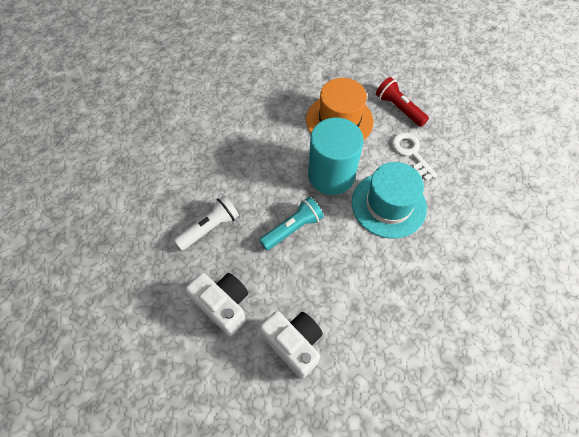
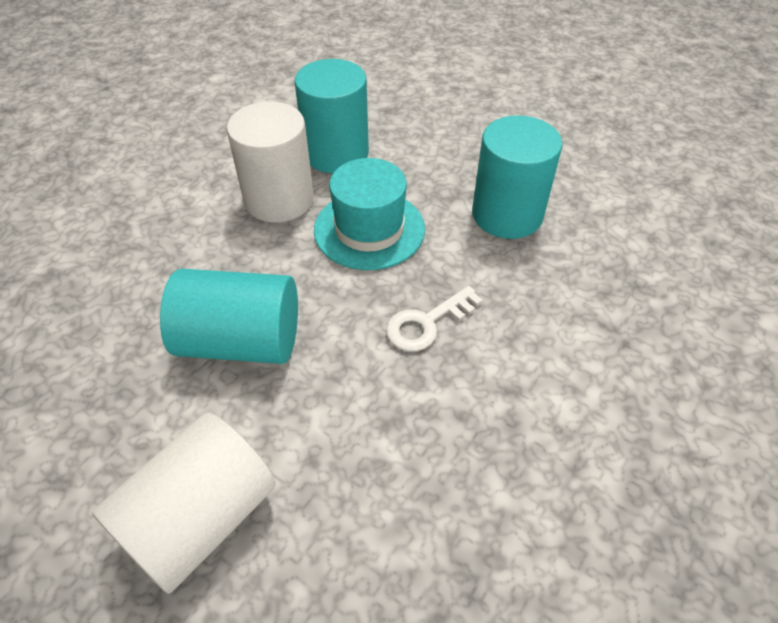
orange hat: 1 -> 0
red flashlight: 1 -> 0
turquoise cylinder: 1 -> 3
turquoise flashlight: 1 -> 0
white camera: 2 -> 0
white cylinder: 0 -> 2
white flashlight: 1 -> 0

